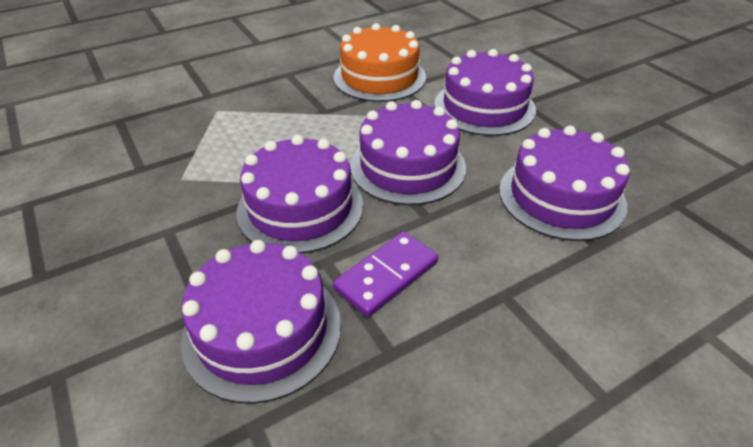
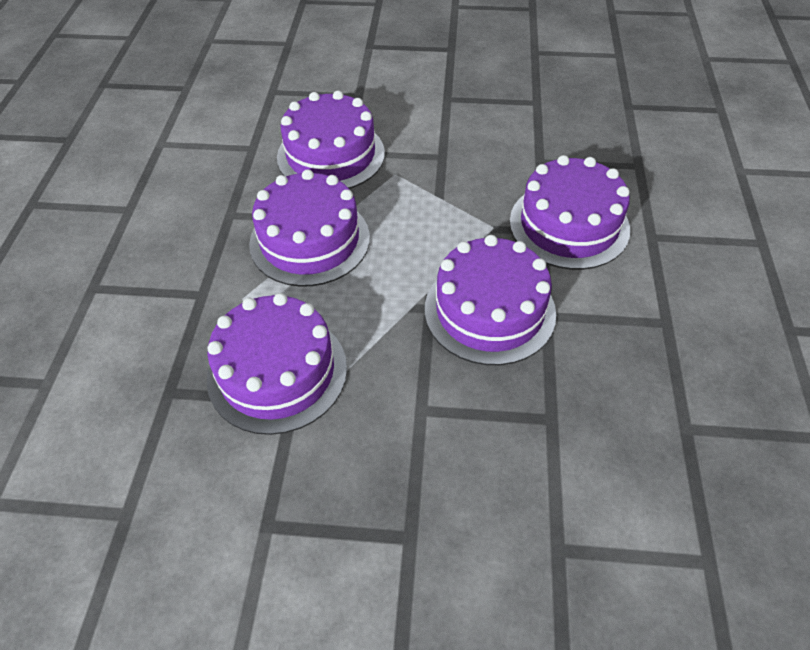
orange cake: 1 -> 0
purple domino: 1 -> 0

